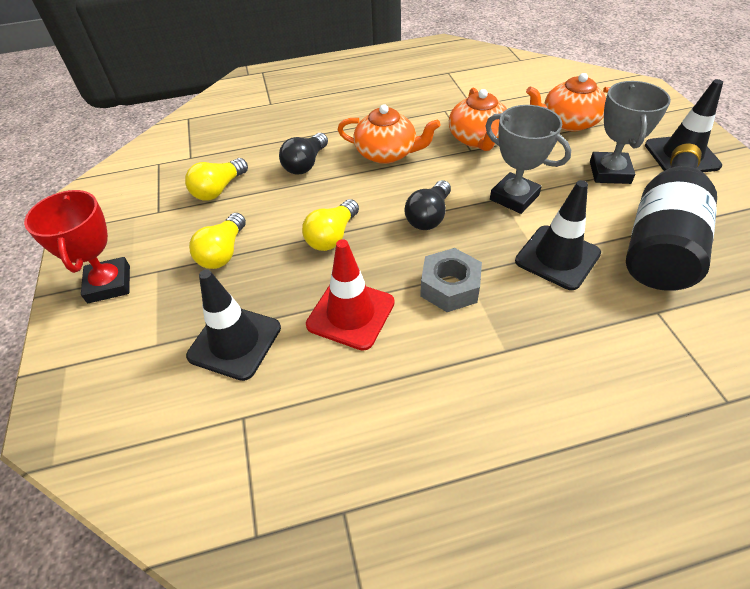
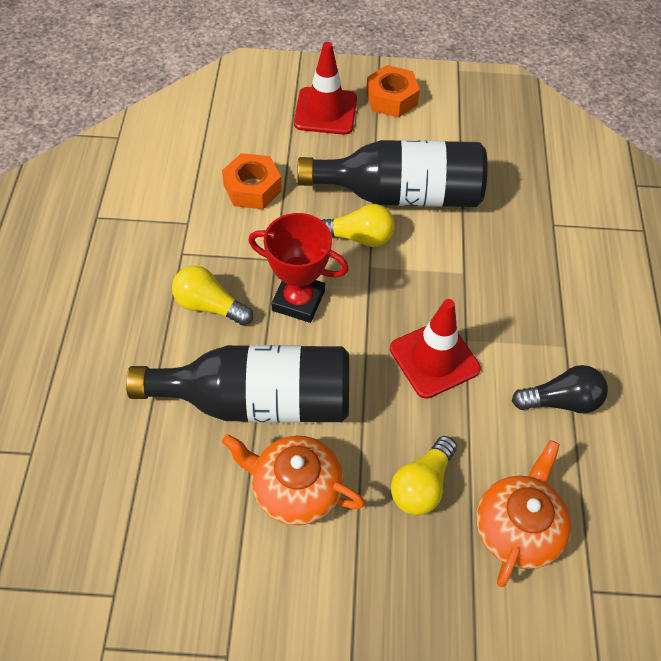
black bottle: 1 -> 2
black light bulb: 2 -> 1
black traffic cone: 3 -> 0
grey nut: 1 -> 0
grey trophy: 2 -> 0
orange nut: 0 -> 2
orange teapot: 3 -> 2
red traffic cone: 1 -> 2

